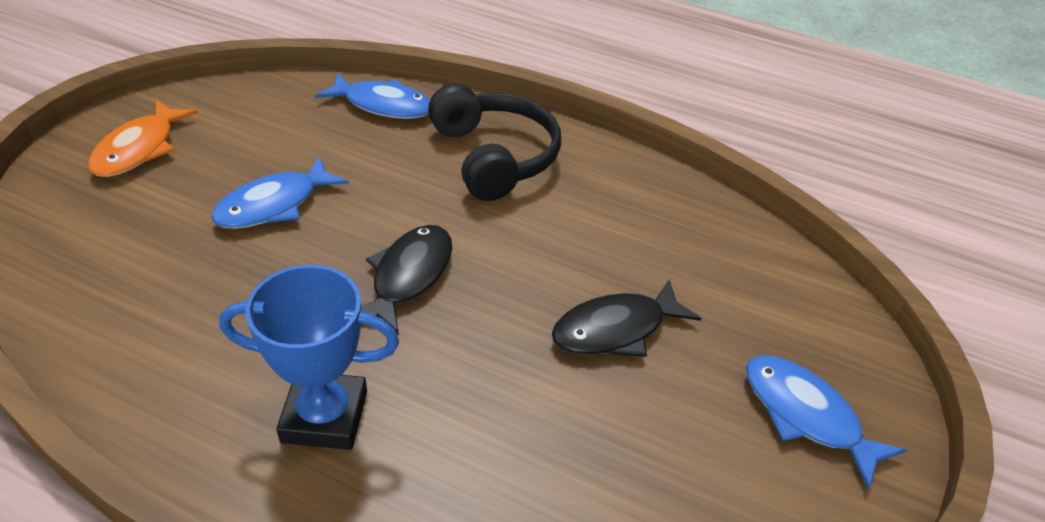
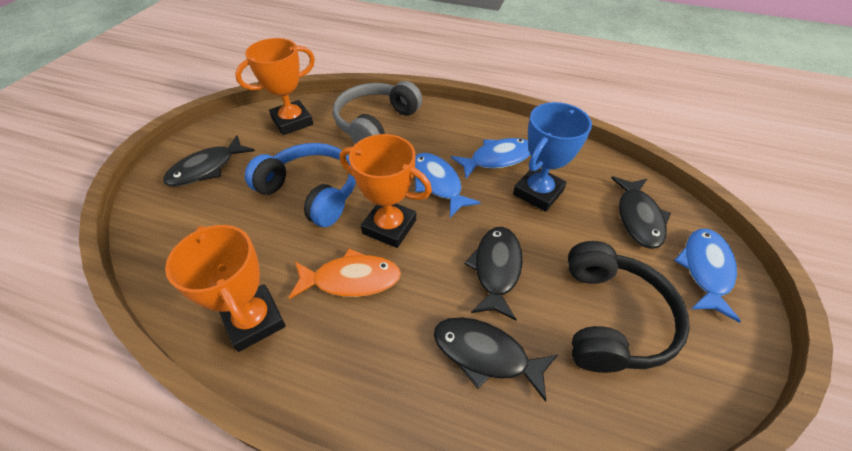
black fish: 2 -> 4
blue headphones: 0 -> 1
grey headphones: 0 -> 1
orange trophy: 0 -> 3

